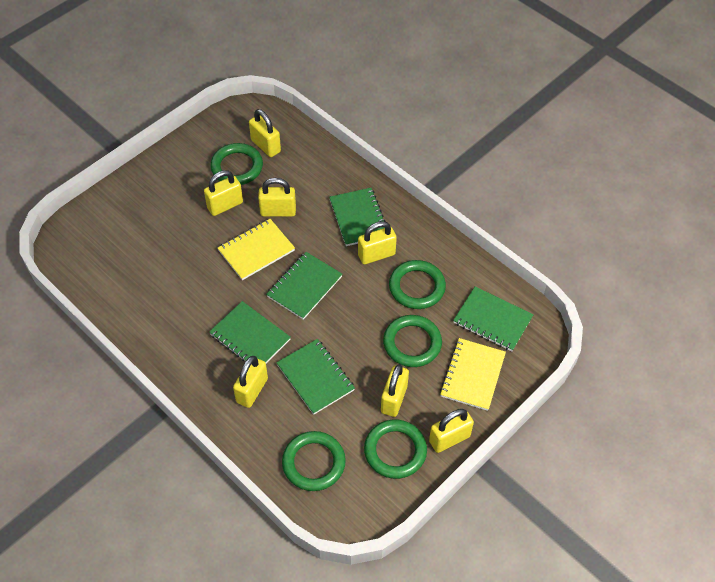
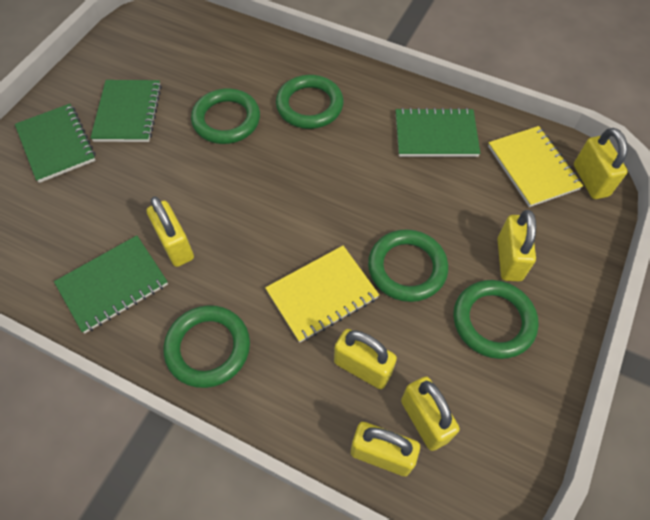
green notebook: 5 -> 4
yellow padlock: 7 -> 6

